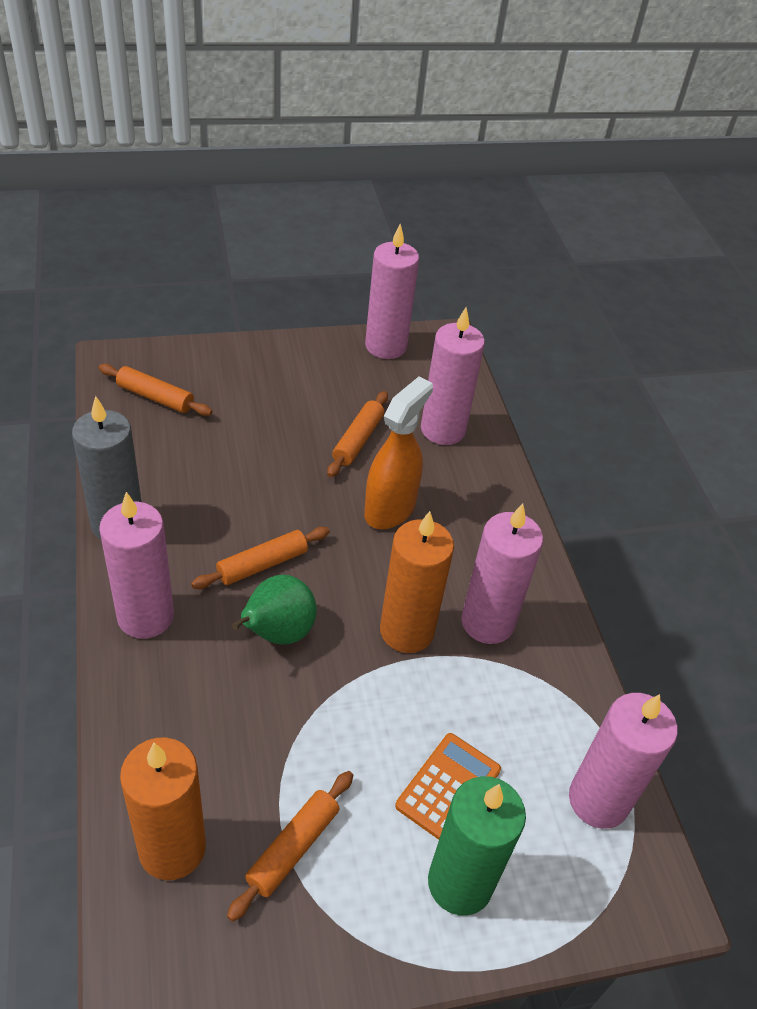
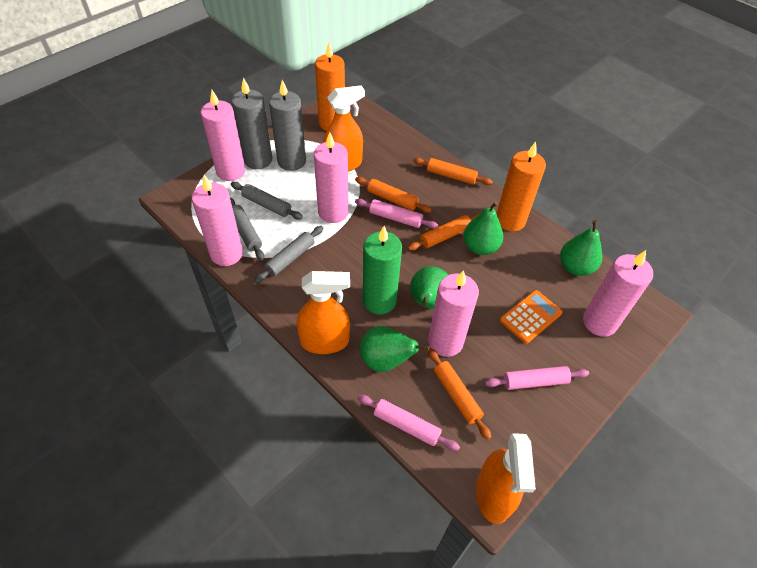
green pear: 1 -> 4
grey candle: 1 -> 2
grey rolling pin: 0 -> 3
orange spray bottle: 1 -> 3
pink rolling pin: 0 -> 3

